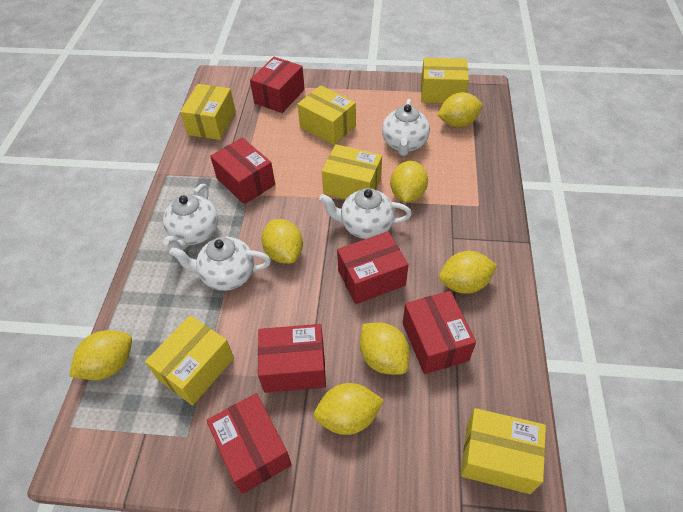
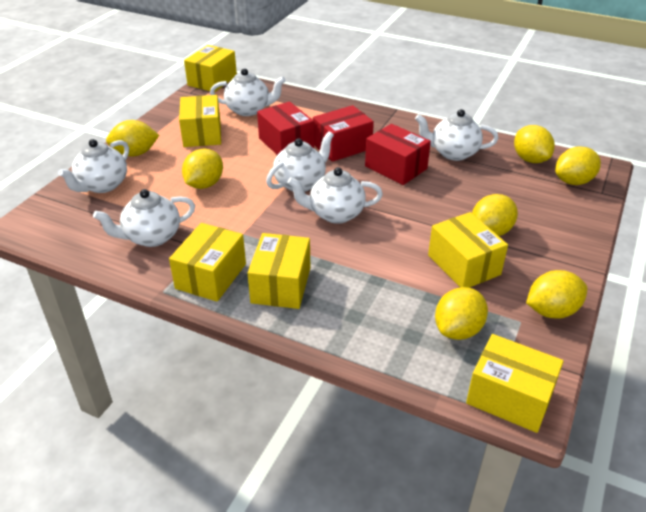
red box: 6 -> 3
white teapot: 4 -> 6

